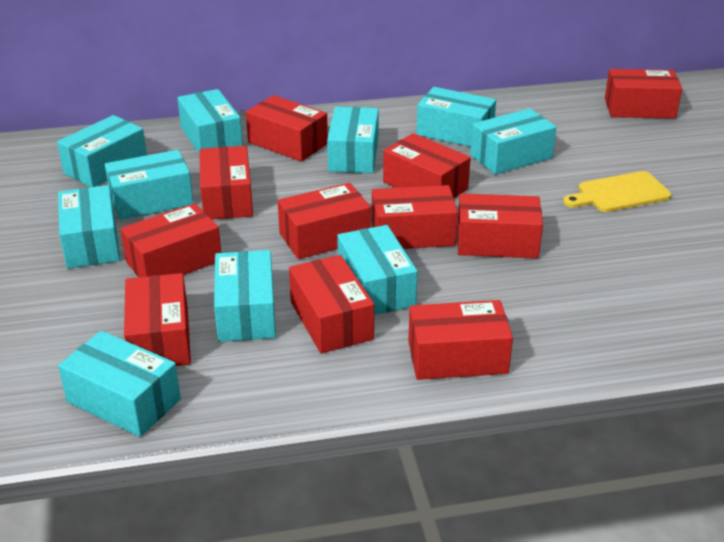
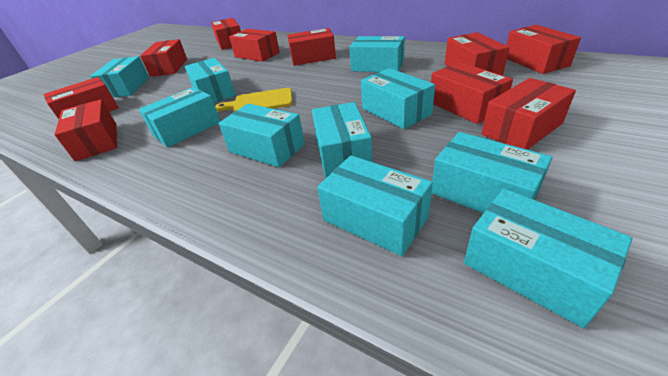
red box: 11 -> 10

